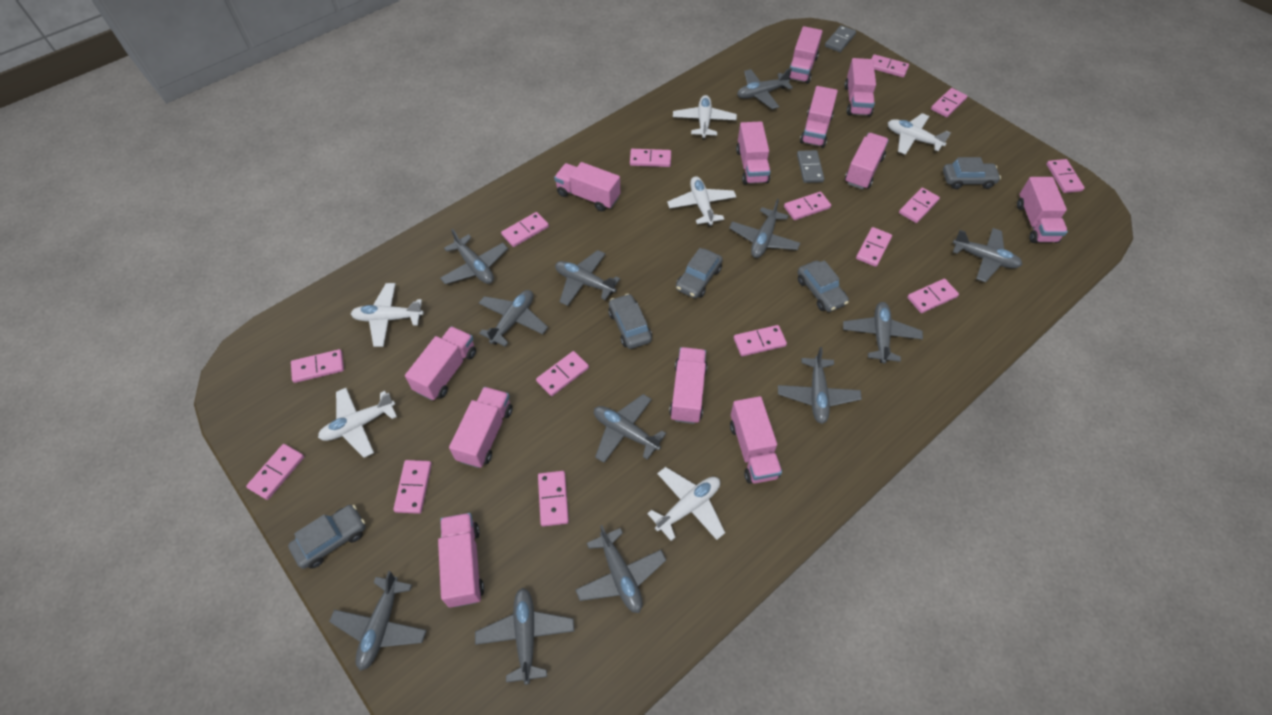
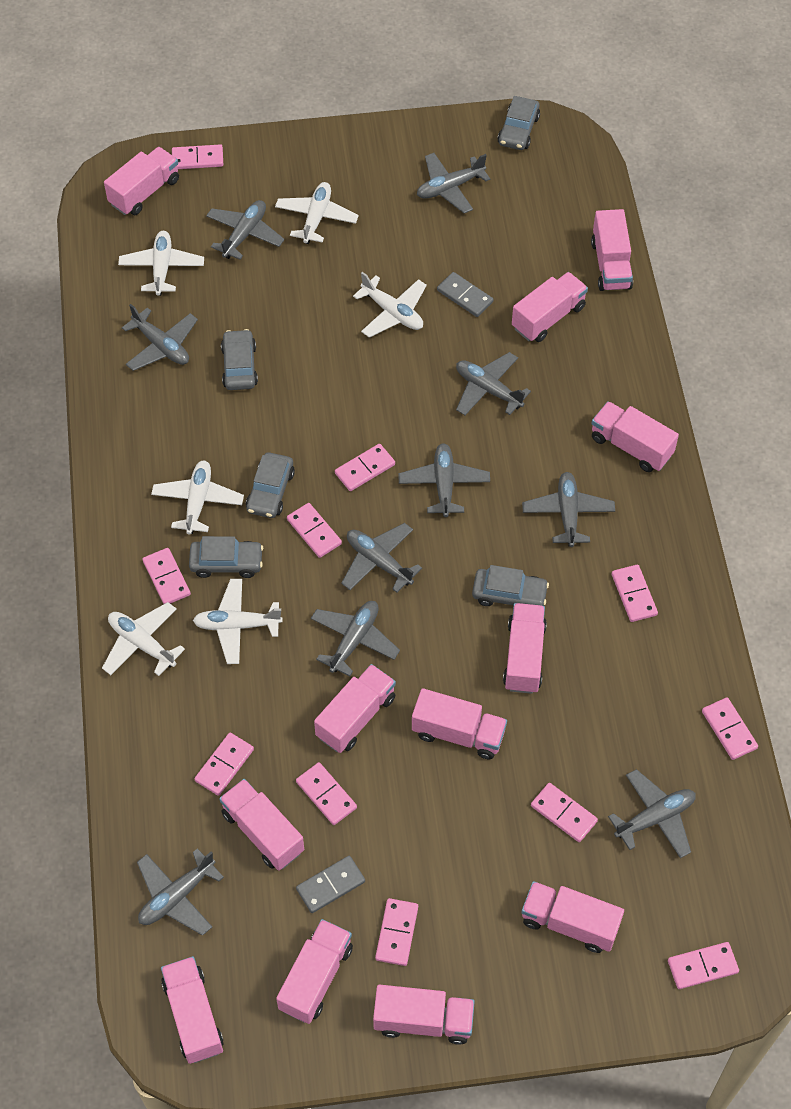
grey plane: 12 -> 10
pink domino: 15 -> 11

